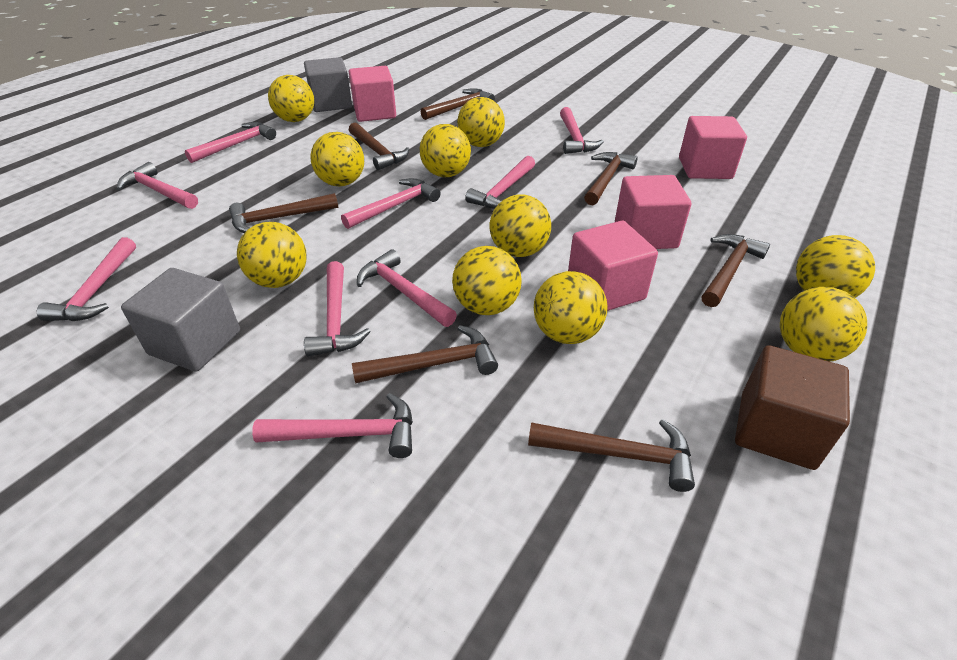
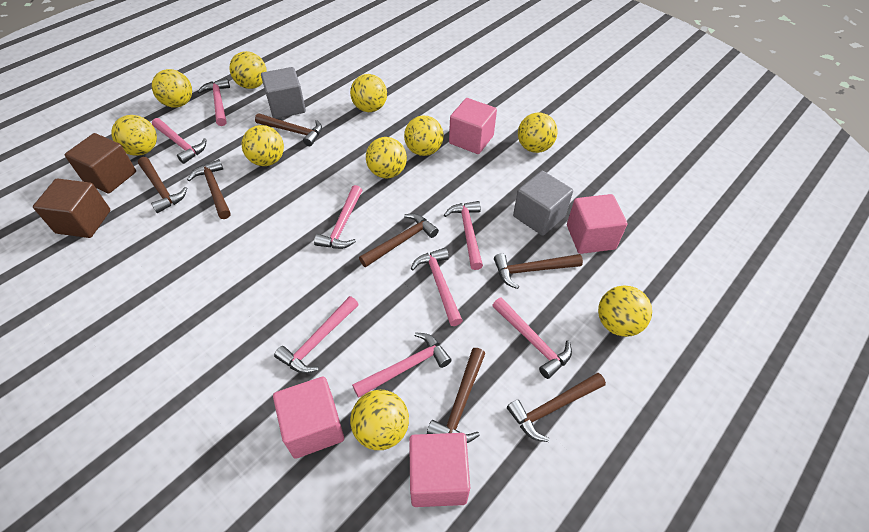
brown cube: 1 -> 2
pink hammer: 9 -> 8

